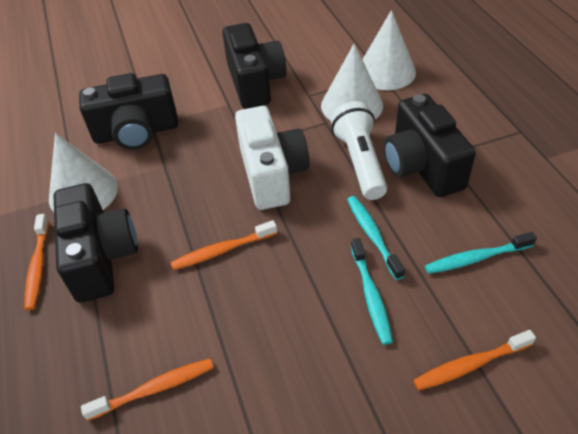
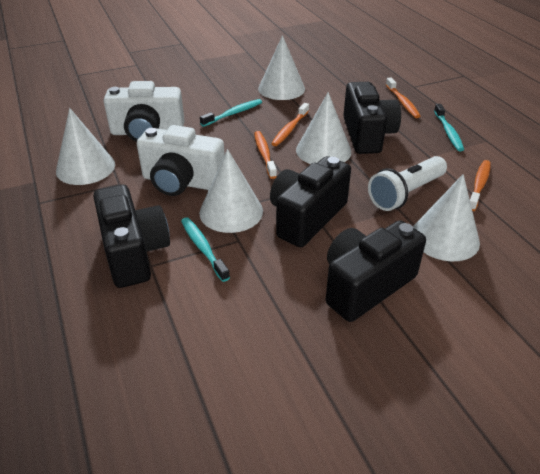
white camera: 1 -> 2
white cone: 3 -> 5

